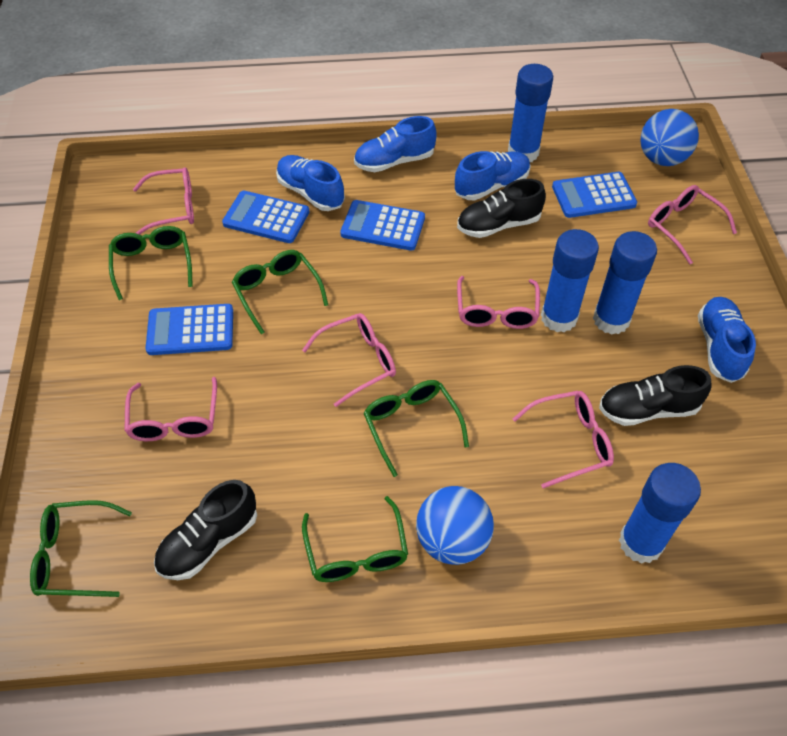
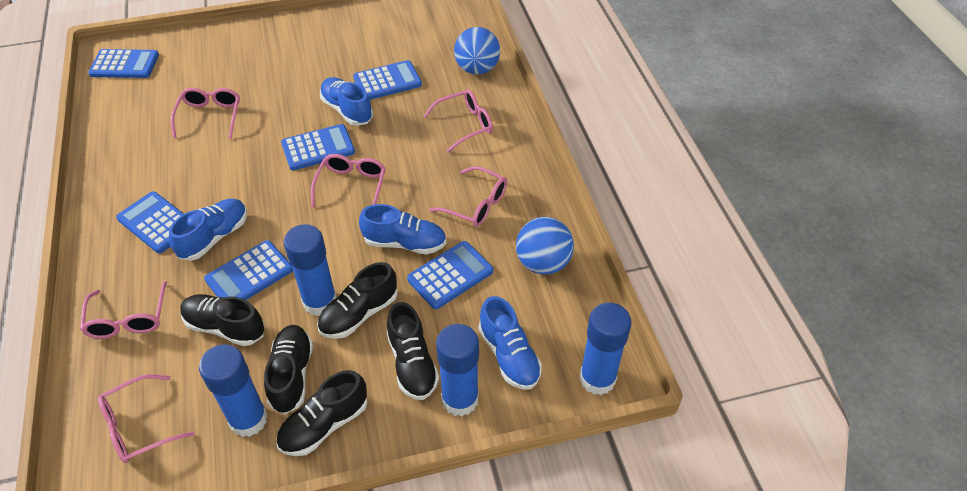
black shoe: 3 -> 5
blue calculator: 4 -> 6
green glasses: 5 -> 0

